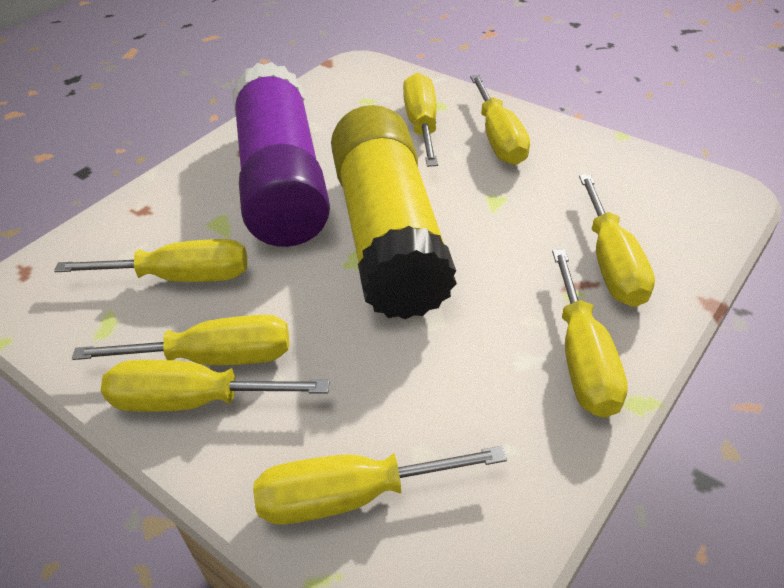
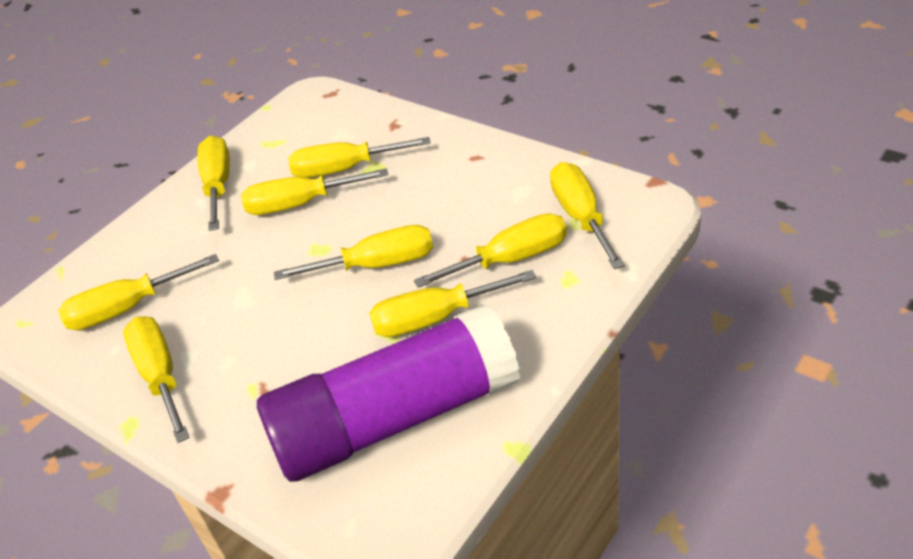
yellow glue stick: 1 -> 0
yellow screwdriver: 8 -> 9

